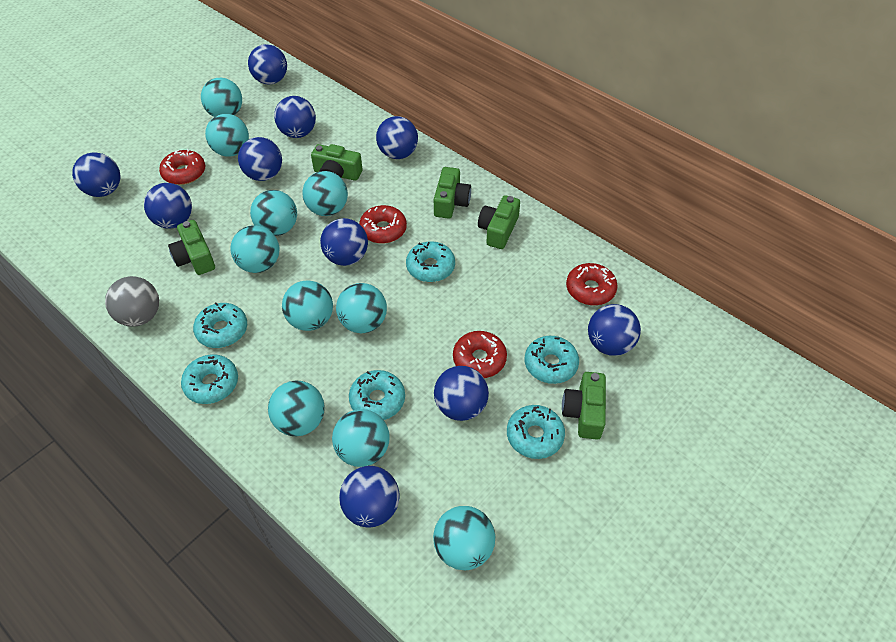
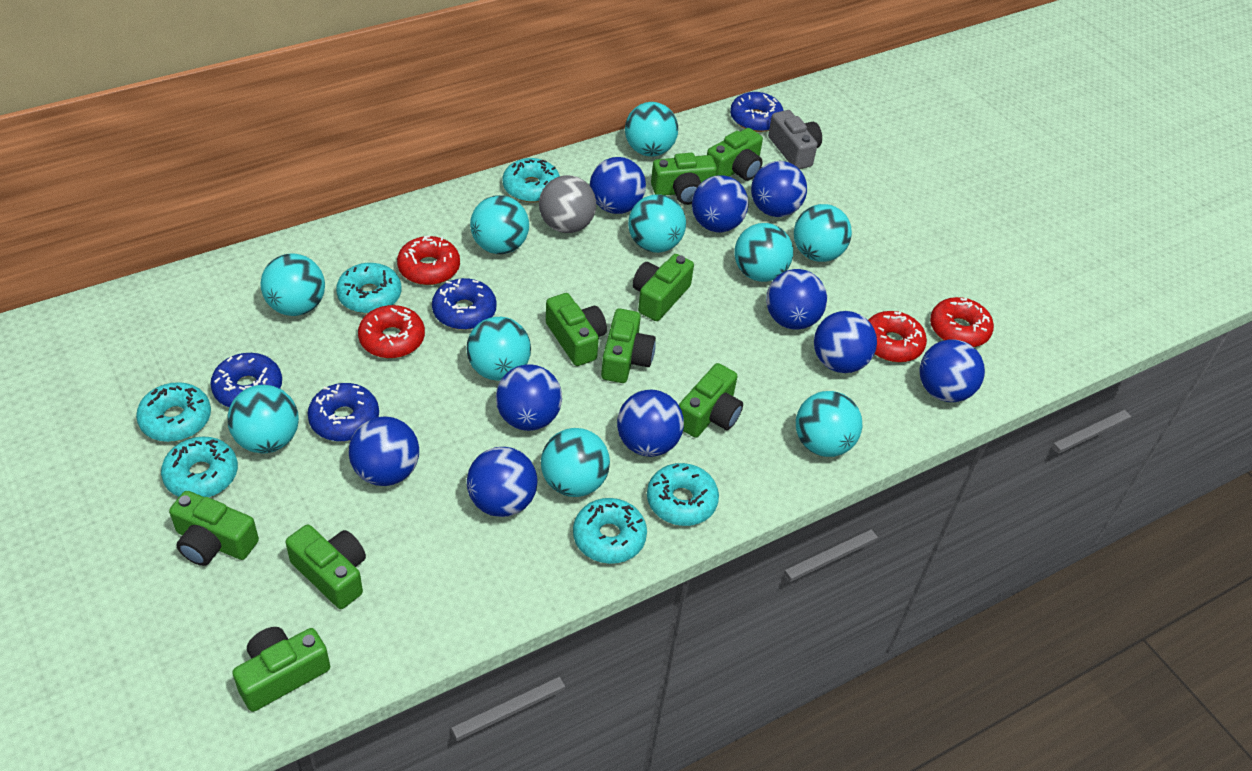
blue donut: 0 -> 4
green camera: 5 -> 9
grey camera: 0 -> 1

